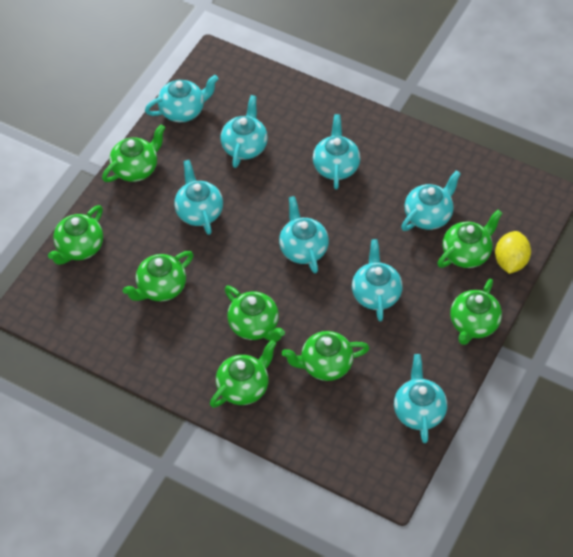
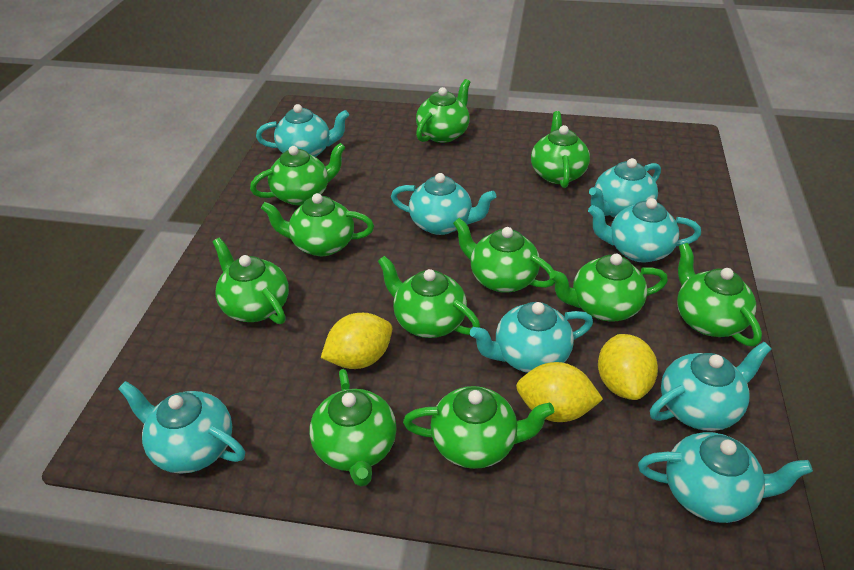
green teapot: 8 -> 11
yellow lemon: 1 -> 3

